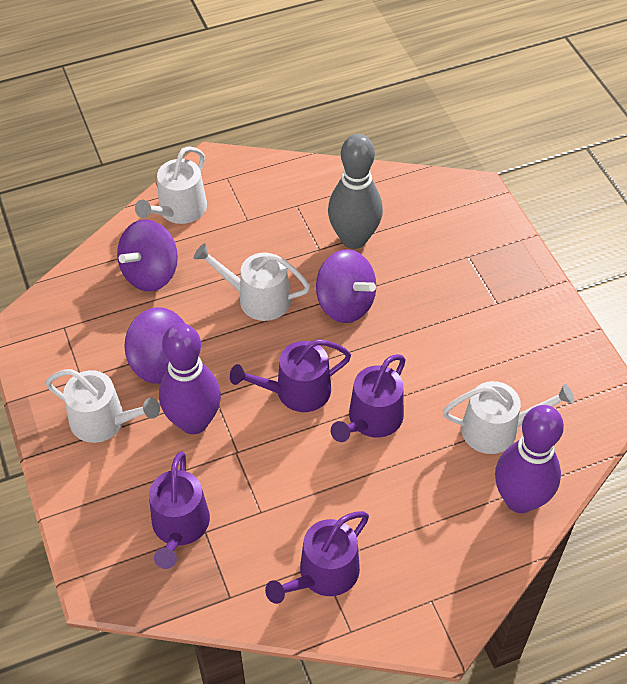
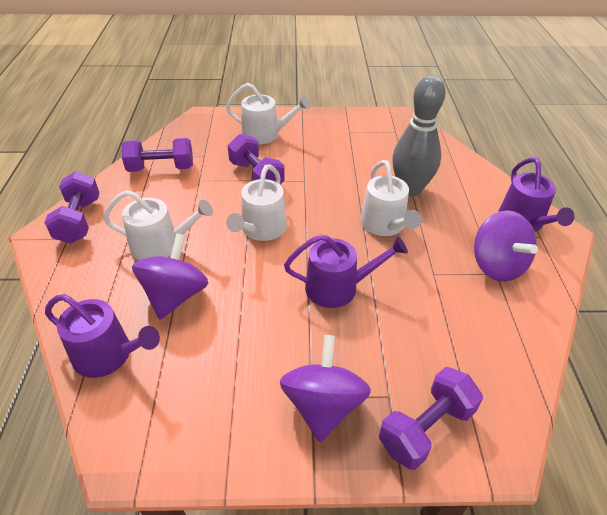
purple bowling pin: 2 -> 0
purple dumbbell: 0 -> 4
purple watering can: 4 -> 3

